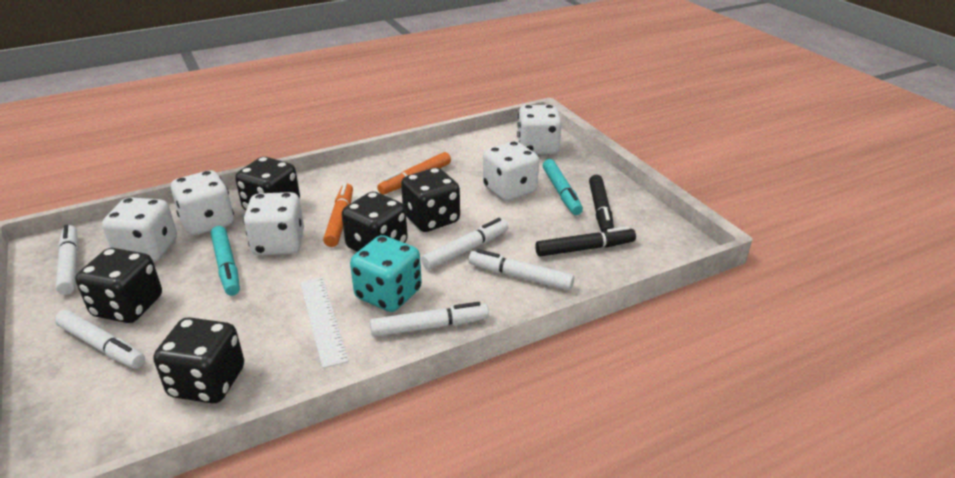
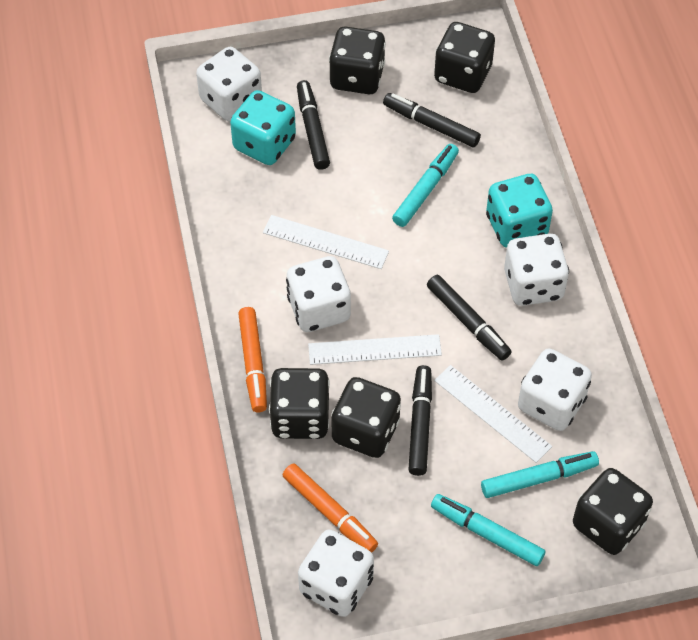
black marker: 2 -> 4
turquoise dice: 1 -> 2
turquoise marker: 2 -> 3
white marker: 5 -> 0
white ruler: 1 -> 3

